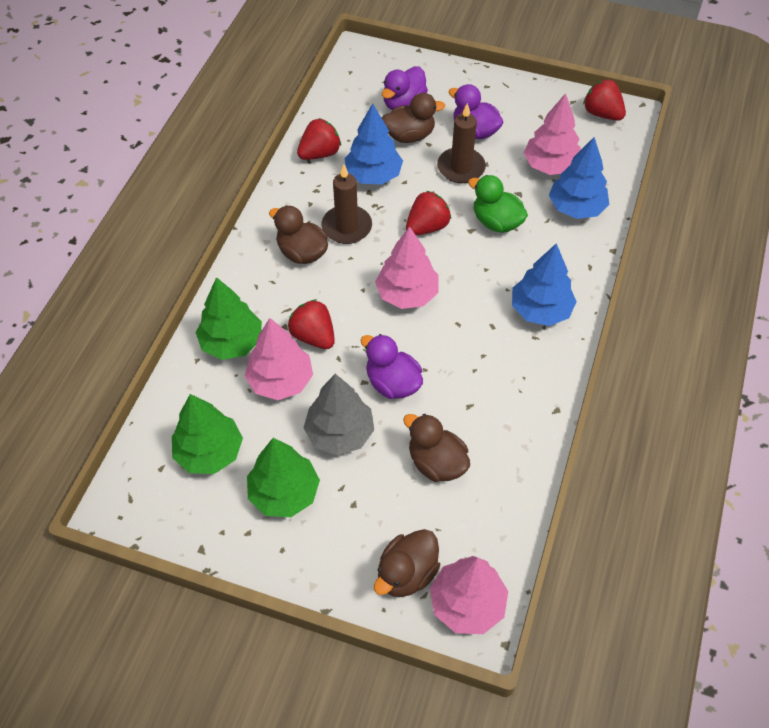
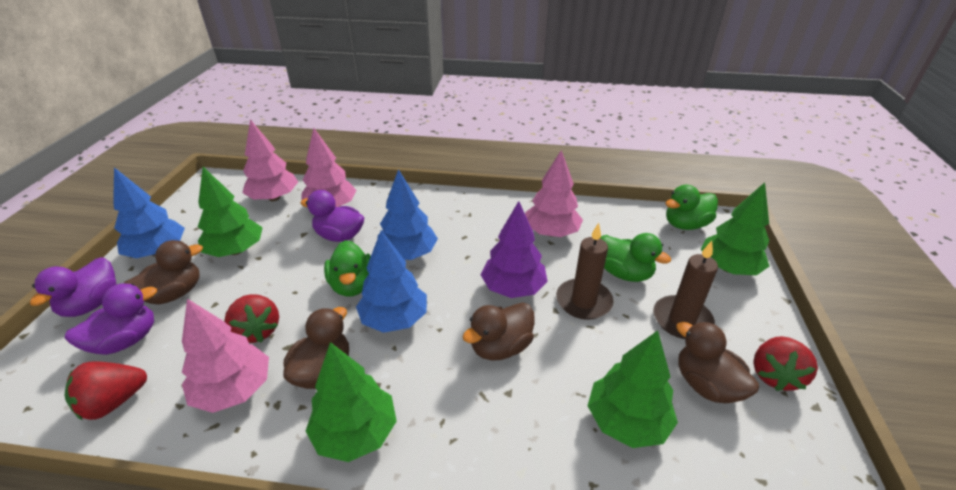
green duck: 1 -> 3
green tree: 3 -> 4
grey tree: 1 -> 0
purple tree: 0 -> 1
red strawberry: 4 -> 3

